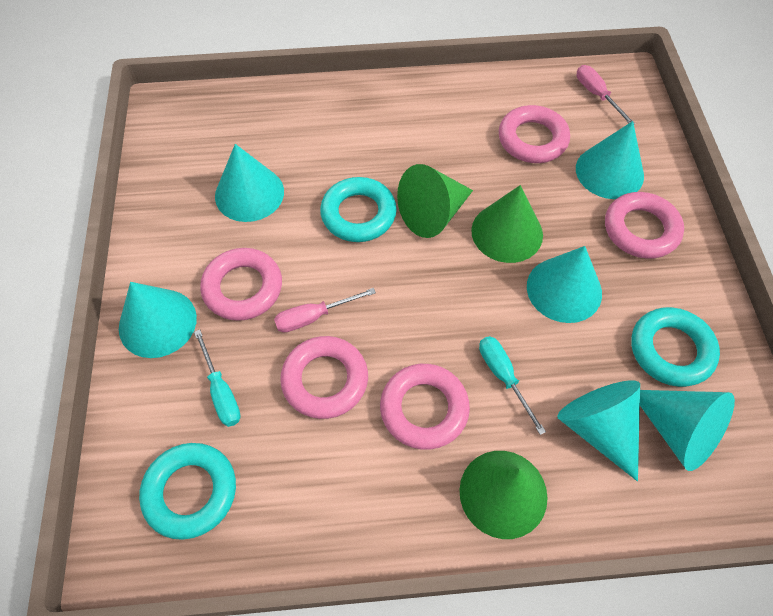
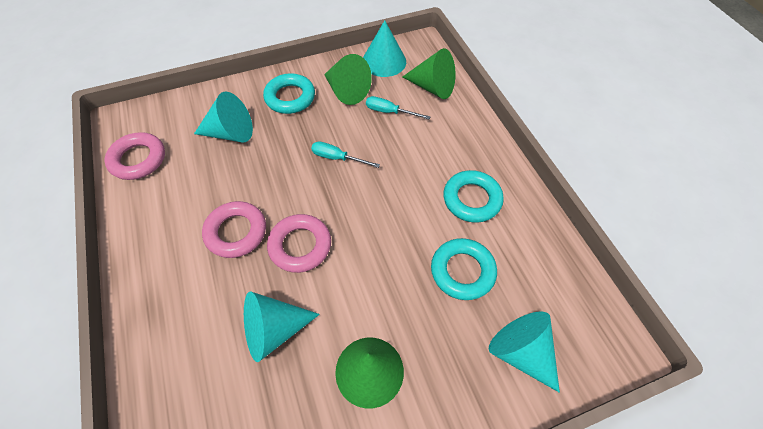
pink ring: 5 -> 3
pink screwdriver: 2 -> 0
turquoise cone: 6 -> 4

